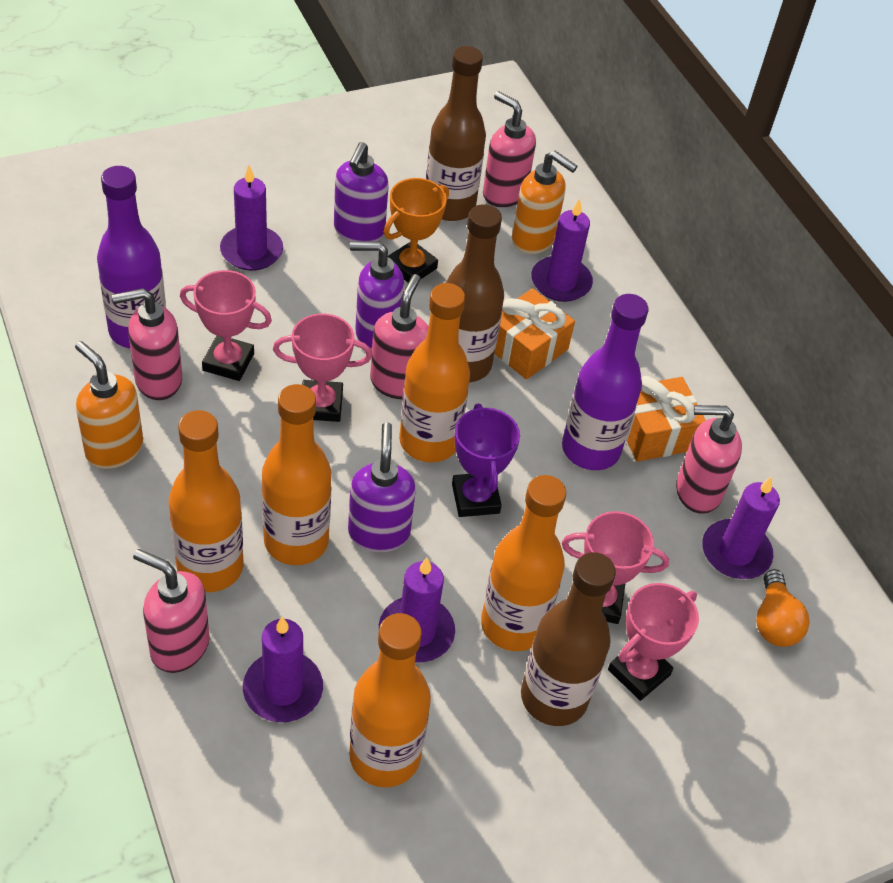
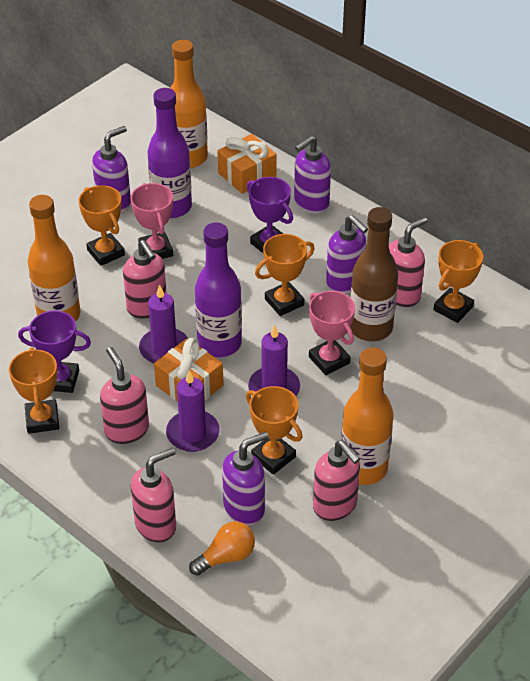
brown bottle: 3 -> 1
orange bottle: 5 -> 3
orange soap dispenser: 2 -> 0
orange trophy: 1 -> 5
pink trophy: 4 -> 2
purple candle: 5 -> 3
purple soap dispenser: 3 -> 4
purple trophy: 1 -> 2

